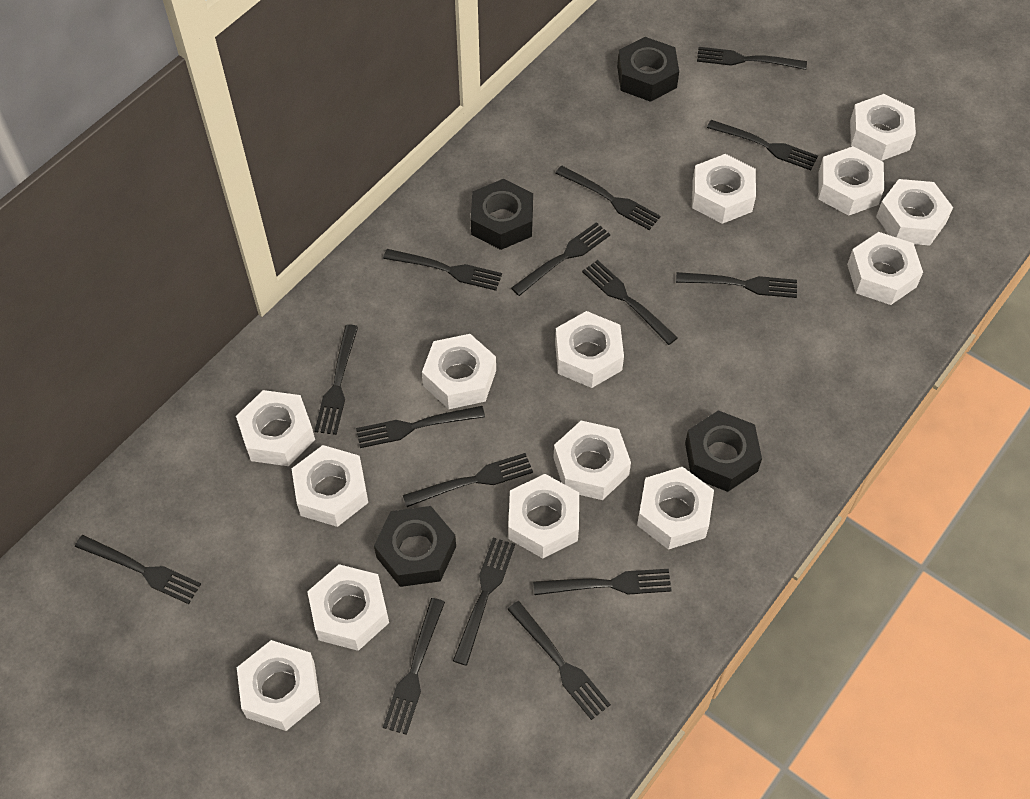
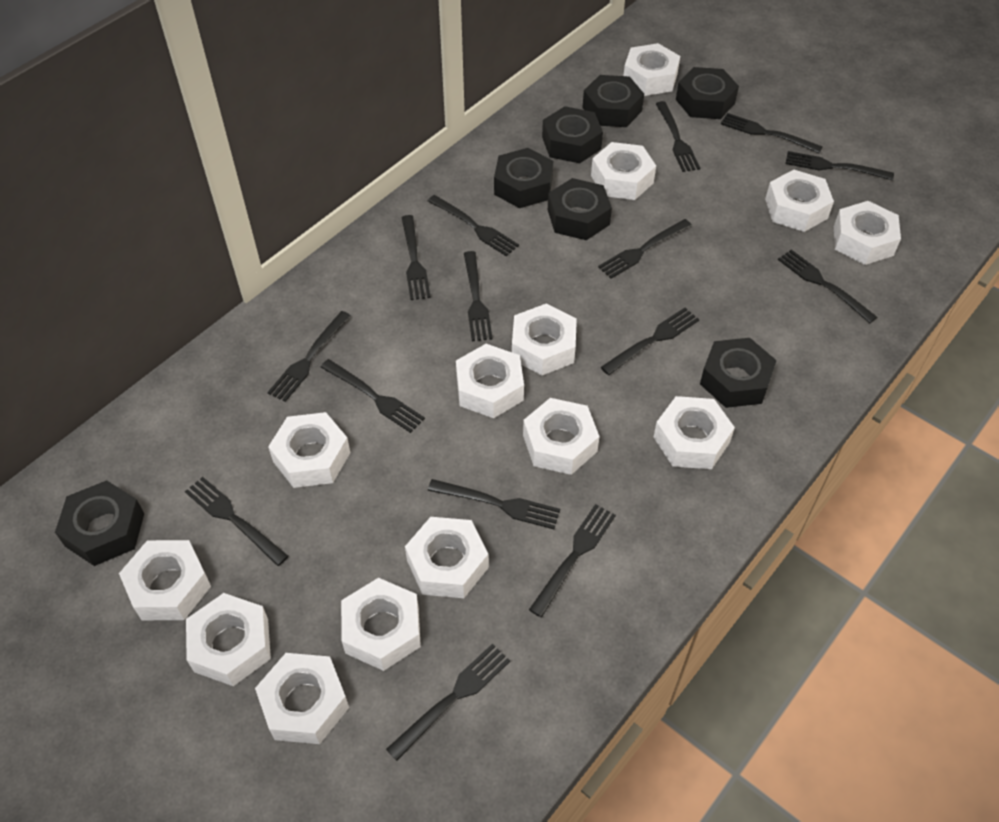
black nut: 4 -> 7

